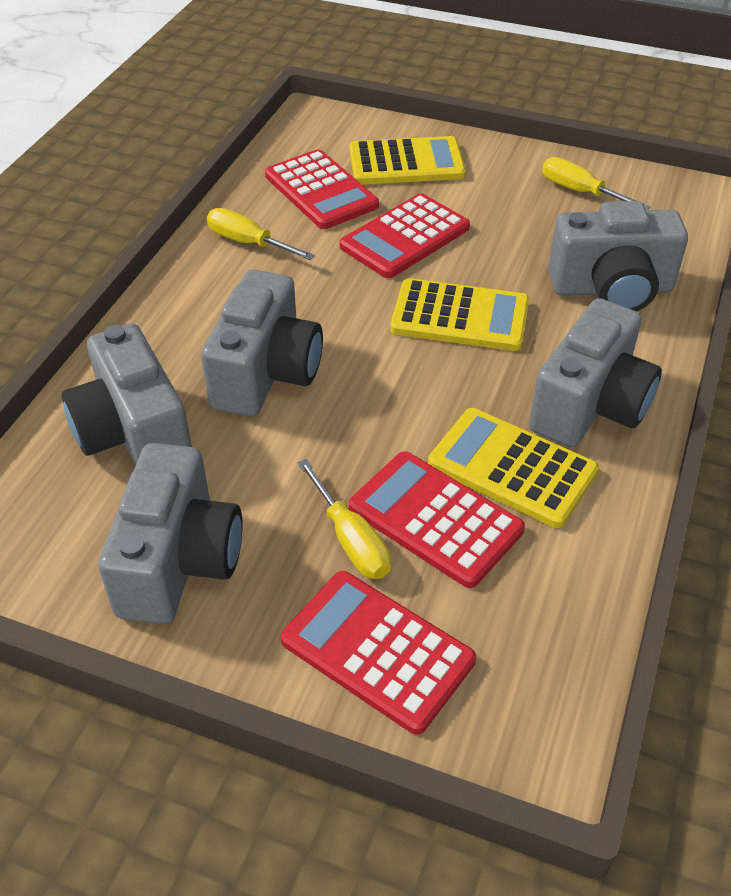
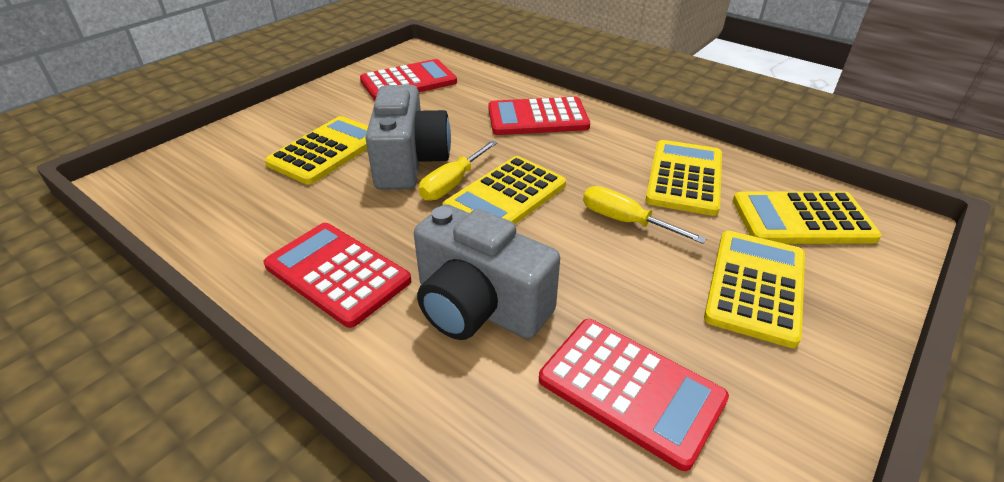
grey camera: 5 -> 2
yellow calculator: 3 -> 5
yellow screwdriver: 3 -> 2

